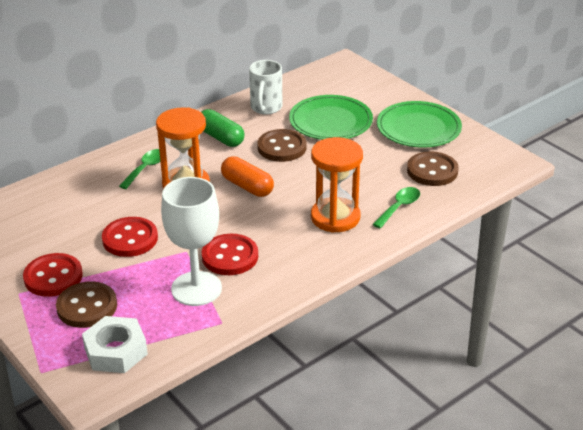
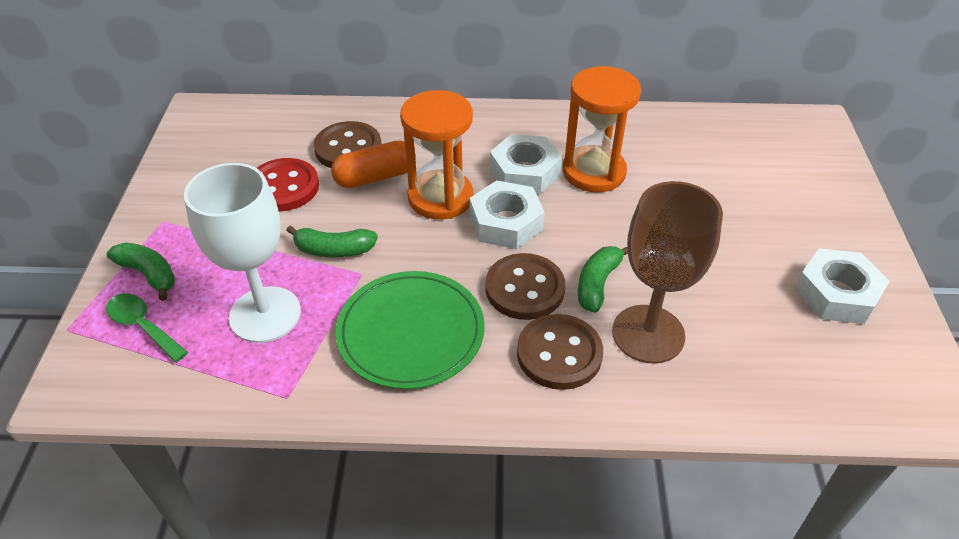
brown goblet: 0 -> 1
green banana: 0 -> 3
green capsule: 1 -> 0
green plate: 2 -> 1
green spoon: 2 -> 1
red button: 3 -> 1
white mug: 1 -> 0
white nut: 1 -> 3

